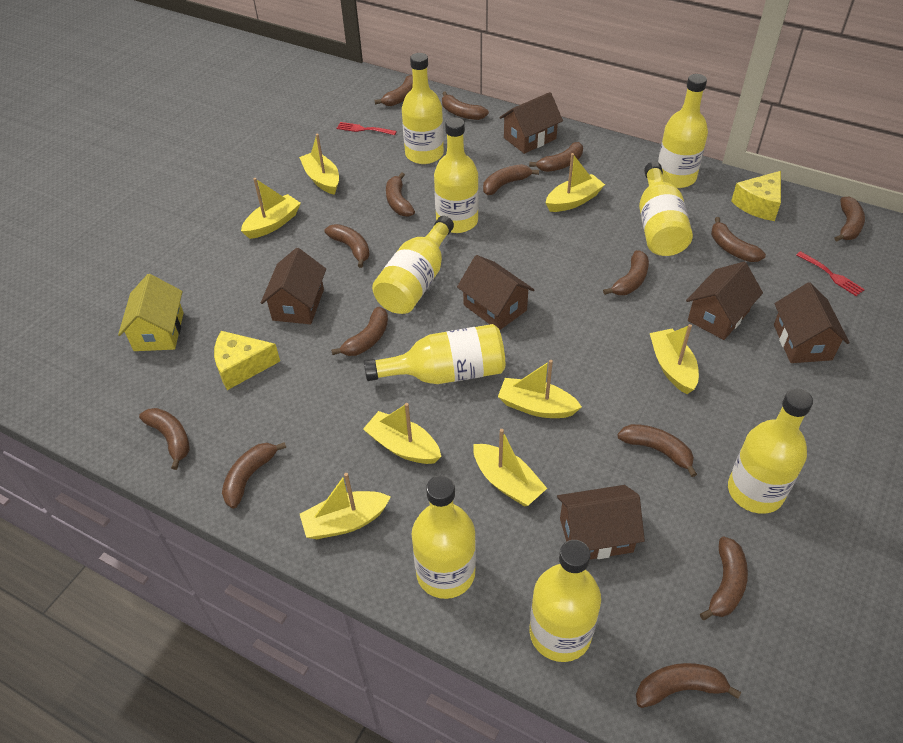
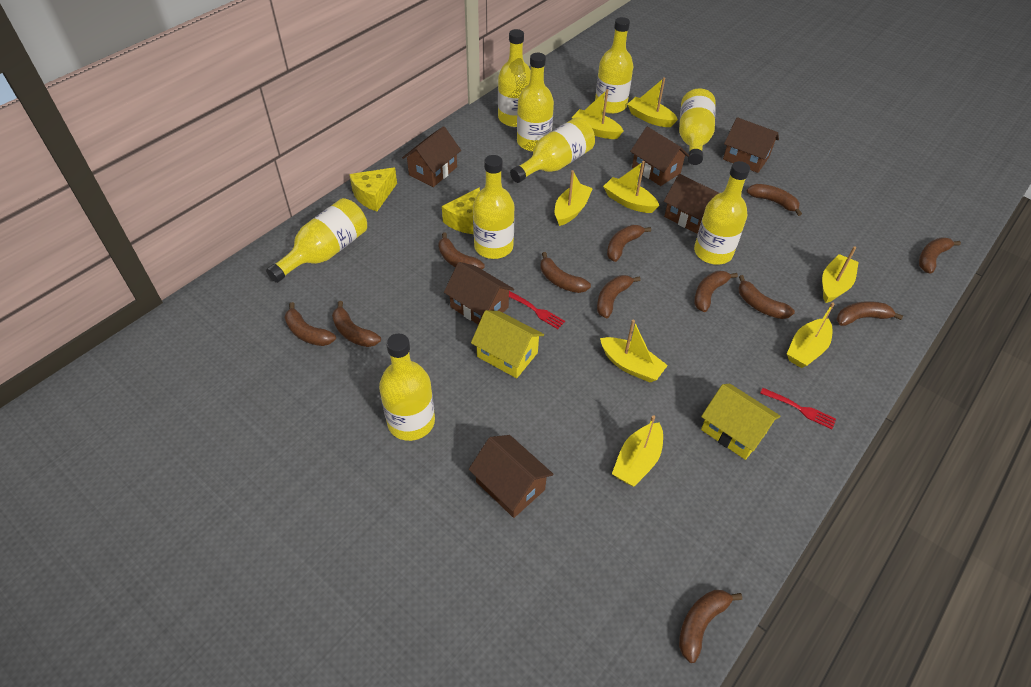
brown banana: 15 -> 12
yellow house: 1 -> 2

